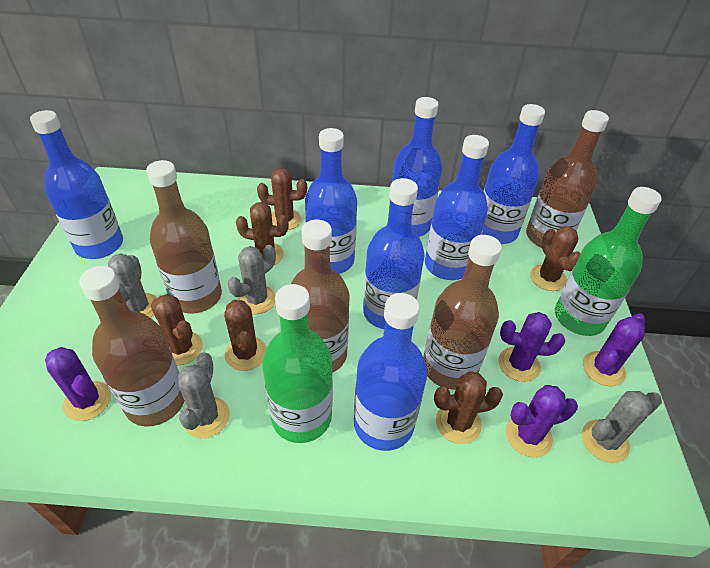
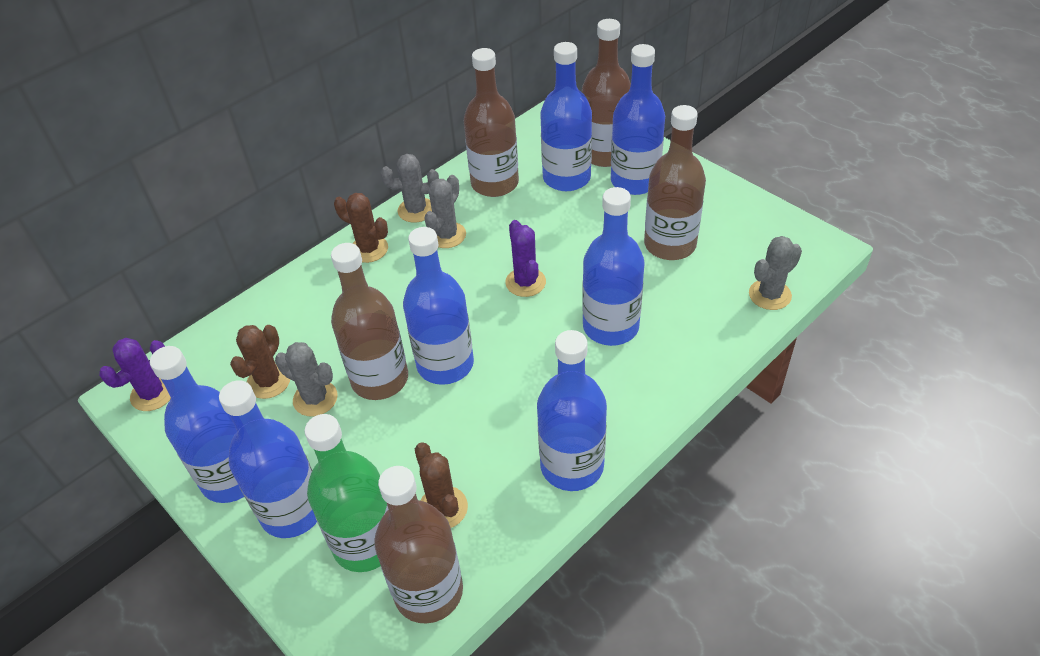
brown cactus: 6 -> 3
green bottle: 2 -> 1
purple cactus: 4 -> 2

